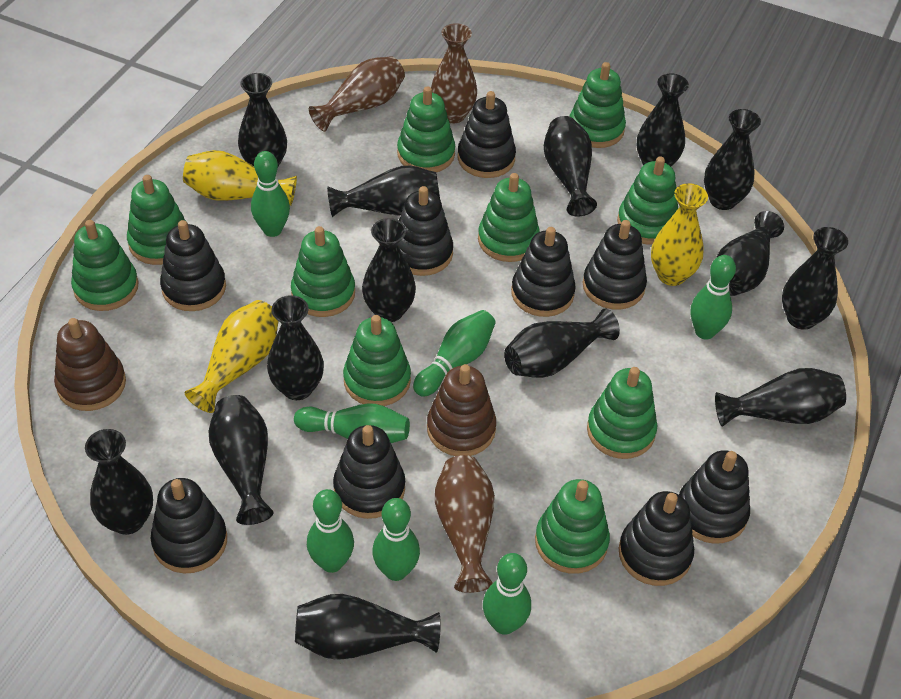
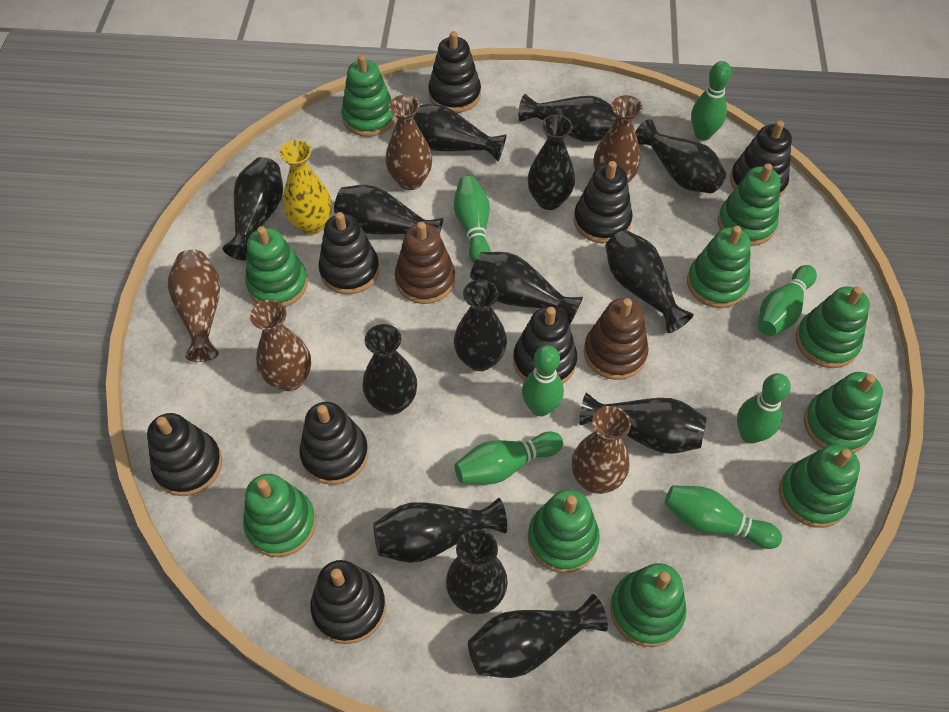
black stacking toy: 9 -> 8
brown vase: 3 -> 5
yellow vase: 3 -> 1

